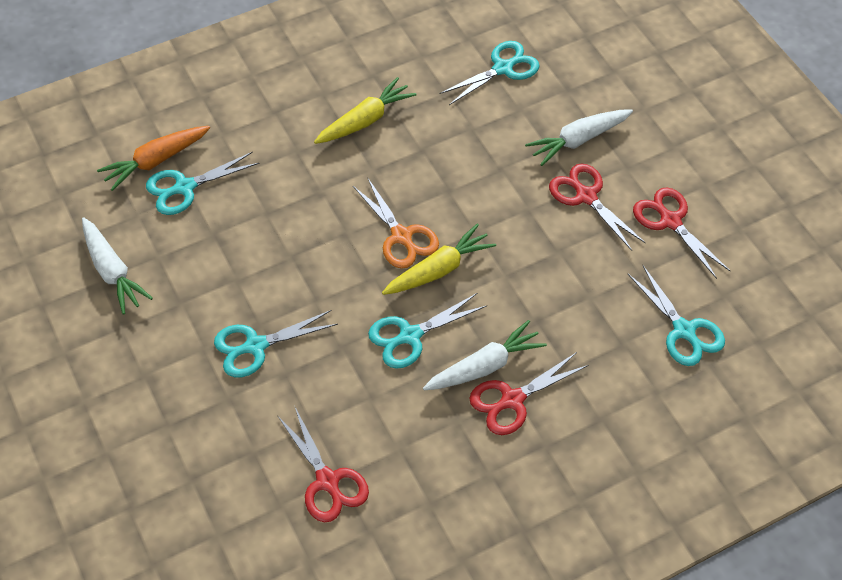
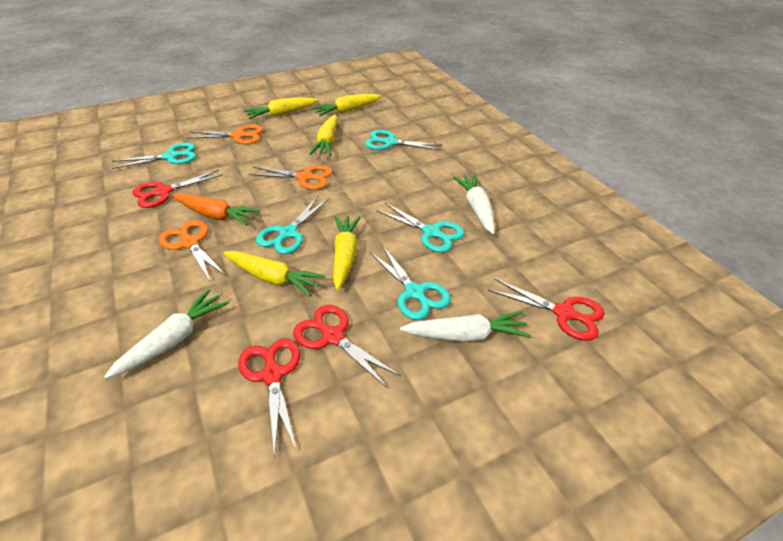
orange scissors: 1 -> 3
yellow carrot: 2 -> 5

